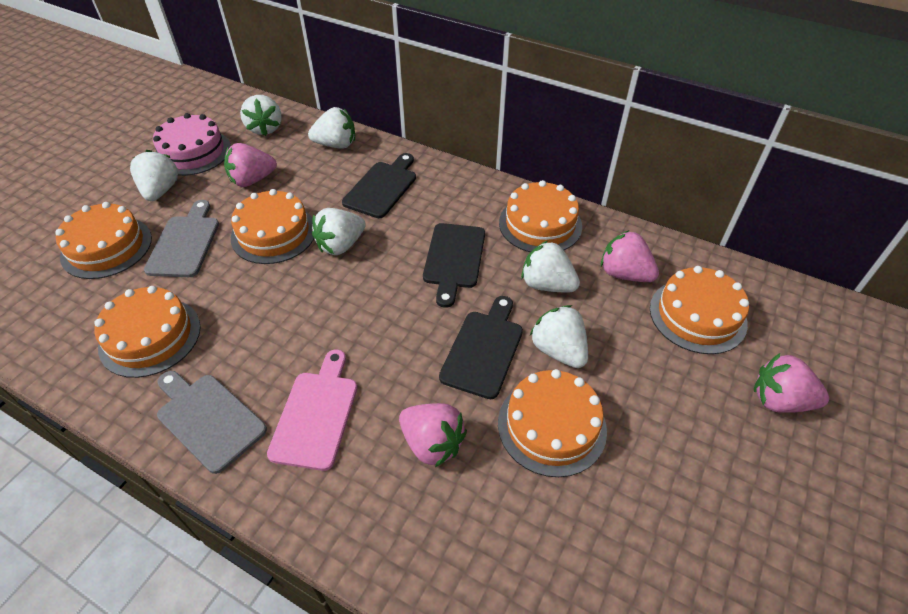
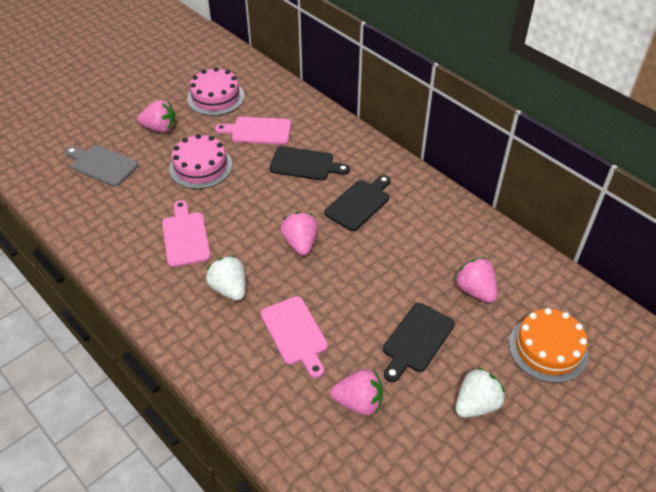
grey cutting board: 2 -> 1
orange cake: 6 -> 1
pink cake: 1 -> 2
pink cutting board: 1 -> 3
white strawberry: 6 -> 2

